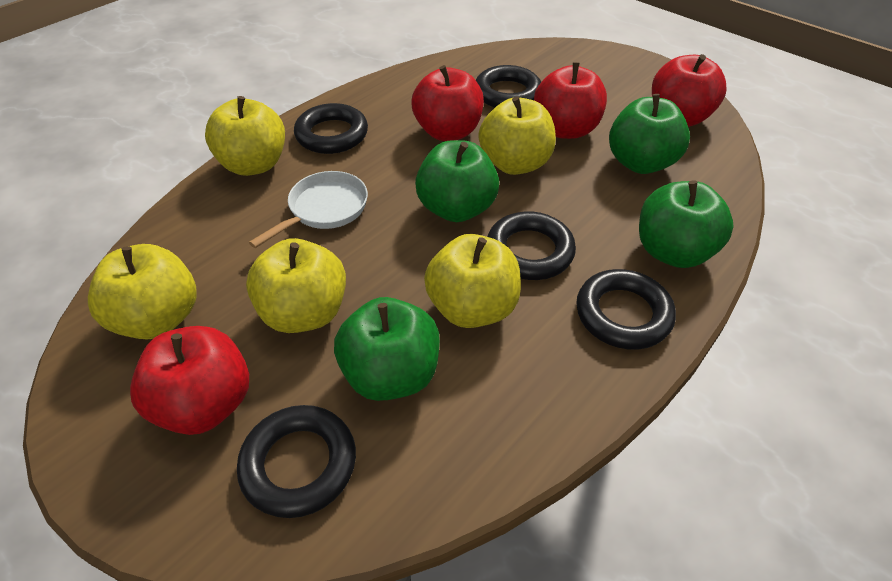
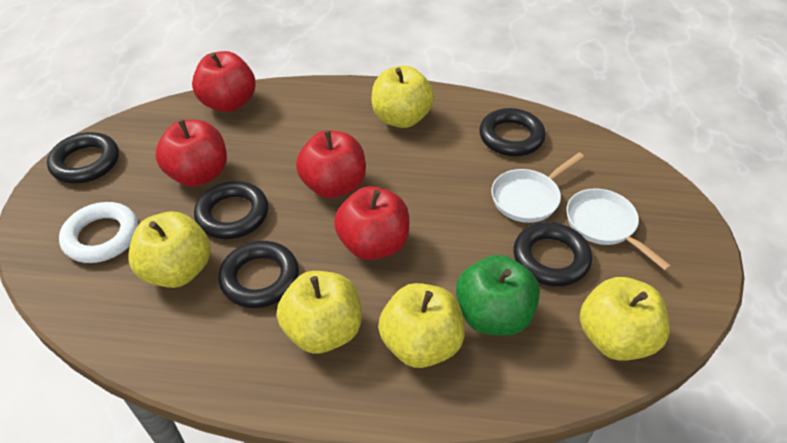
green apple: 4 -> 1
white pan: 1 -> 2
white ring: 0 -> 1

